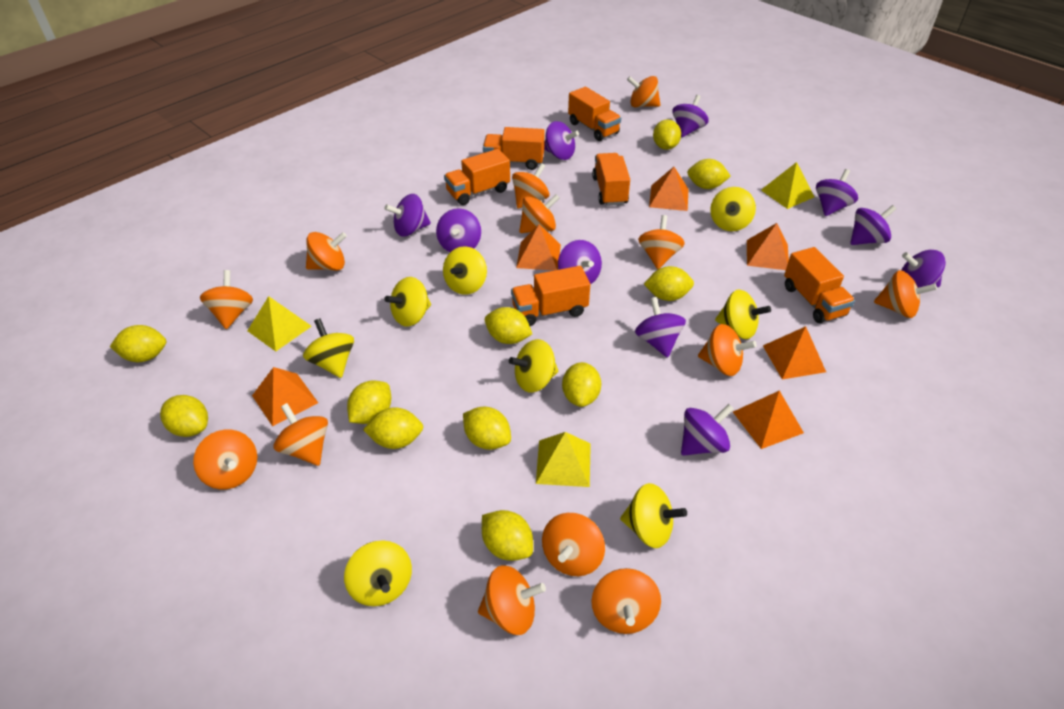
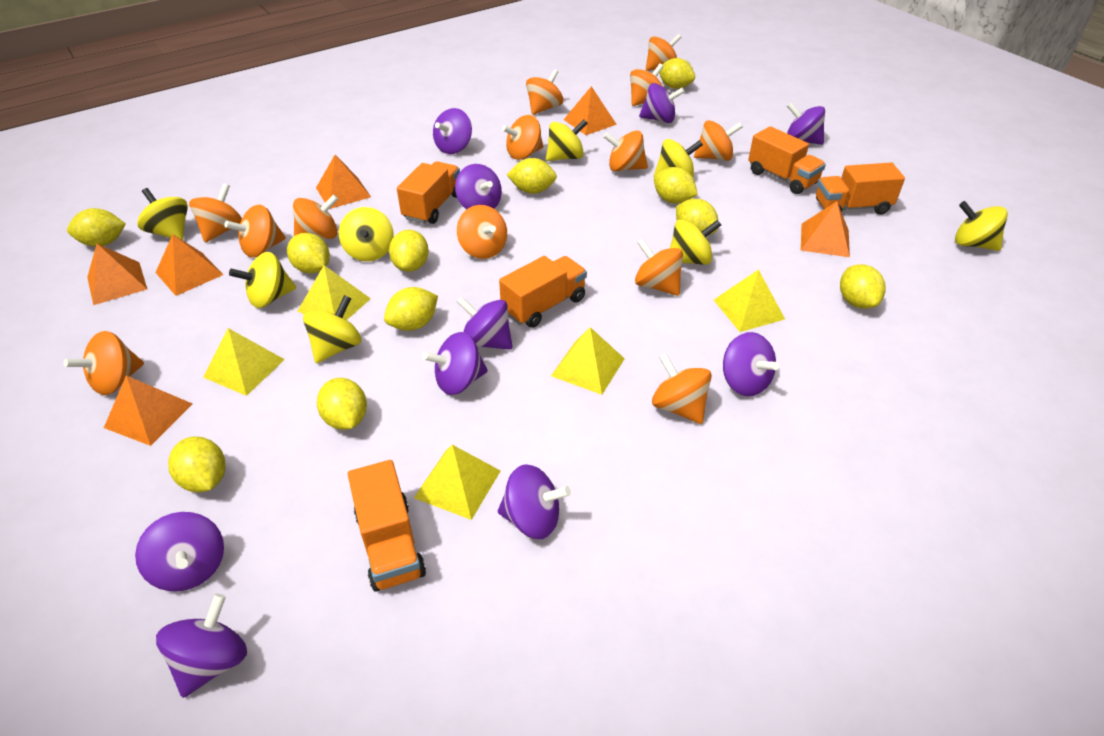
orange truck: 6 -> 5
yellow pyramid: 3 -> 5

